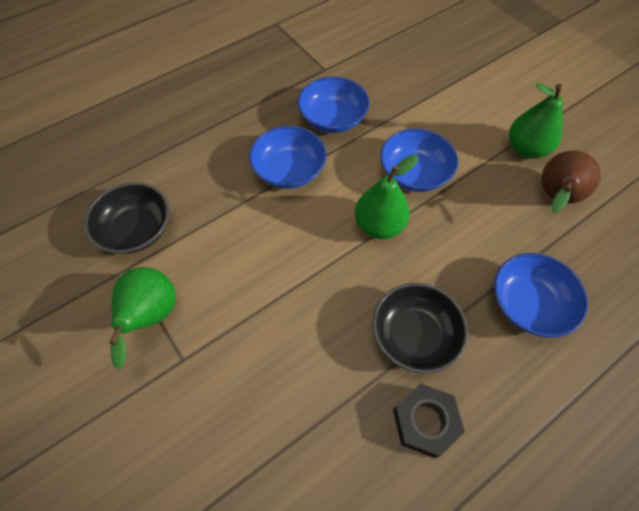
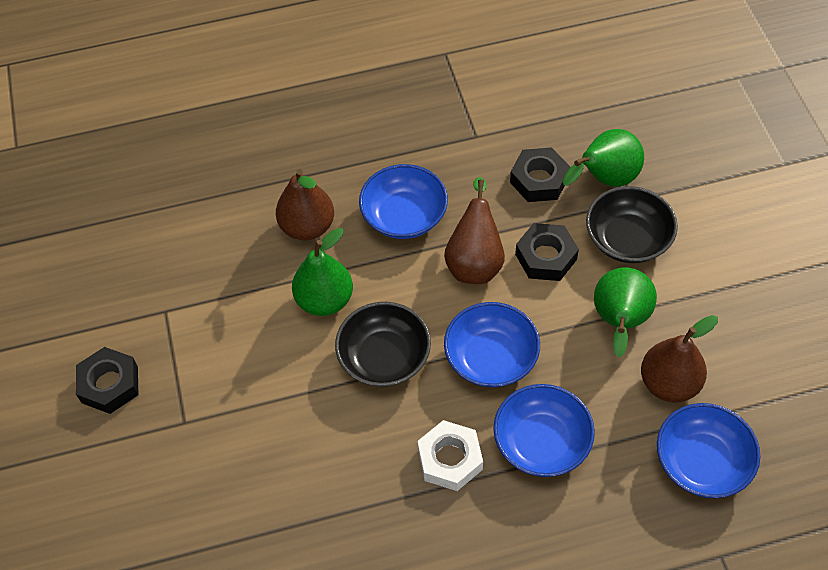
black nut: 1 -> 3
brown pear: 1 -> 3
white nut: 0 -> 1

